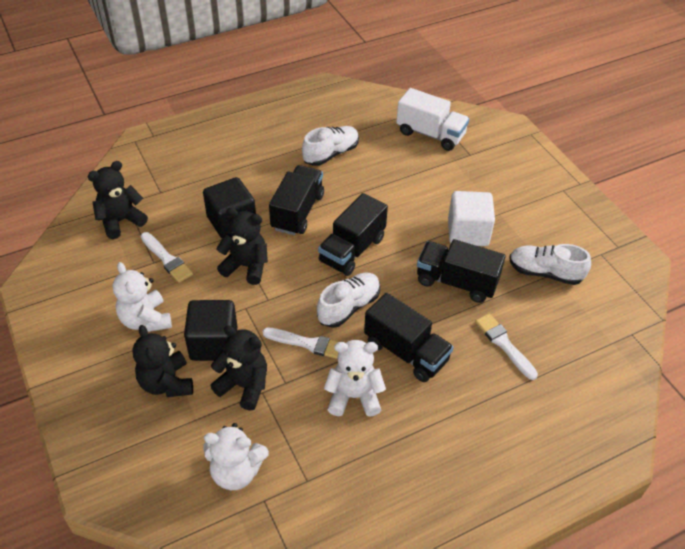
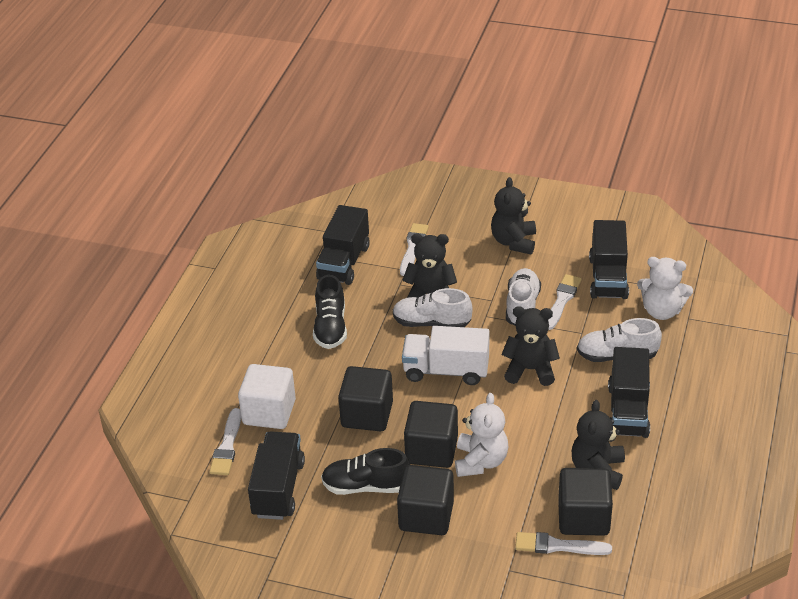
black cube: 2 -> 4
black shoe: 0 -> 2
white brush: 3 -> 4
white teddy bear: 3 -> 2

